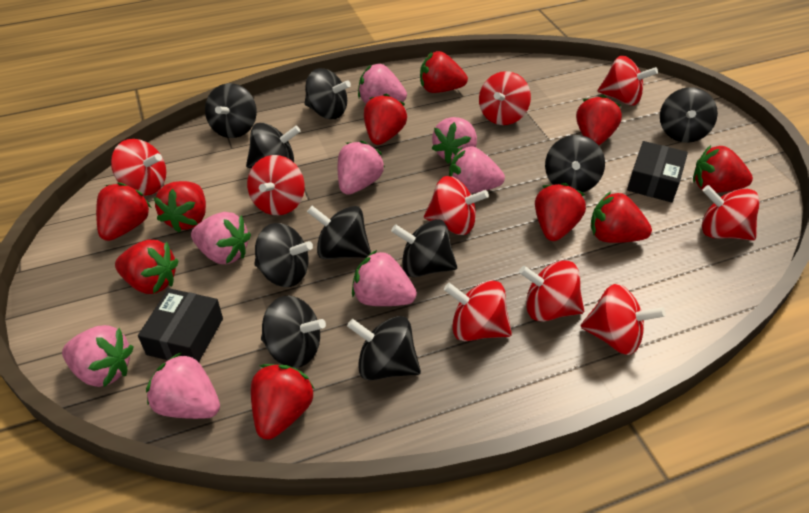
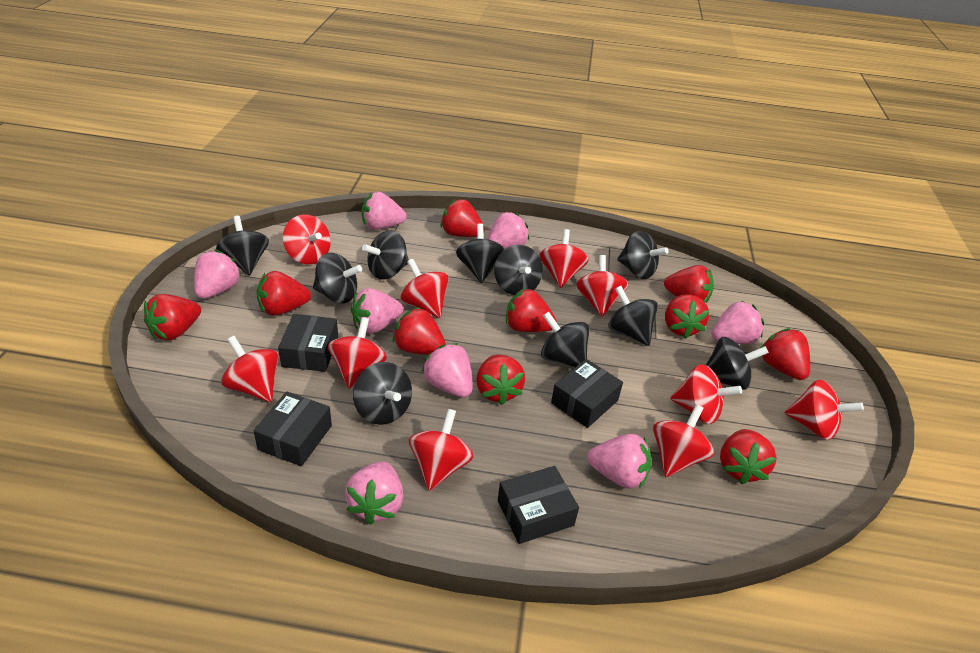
black box: 2 -> 4
red spinning top: 9 -> 10

